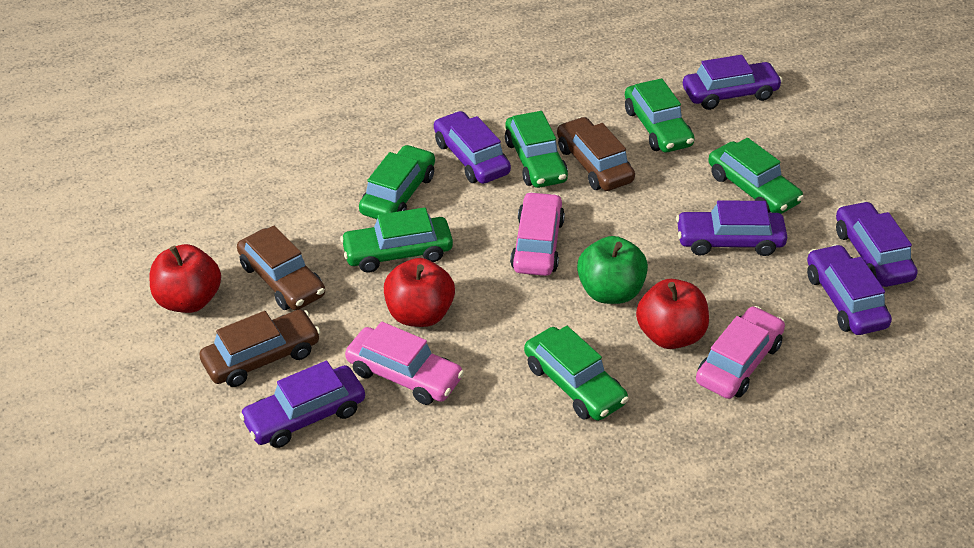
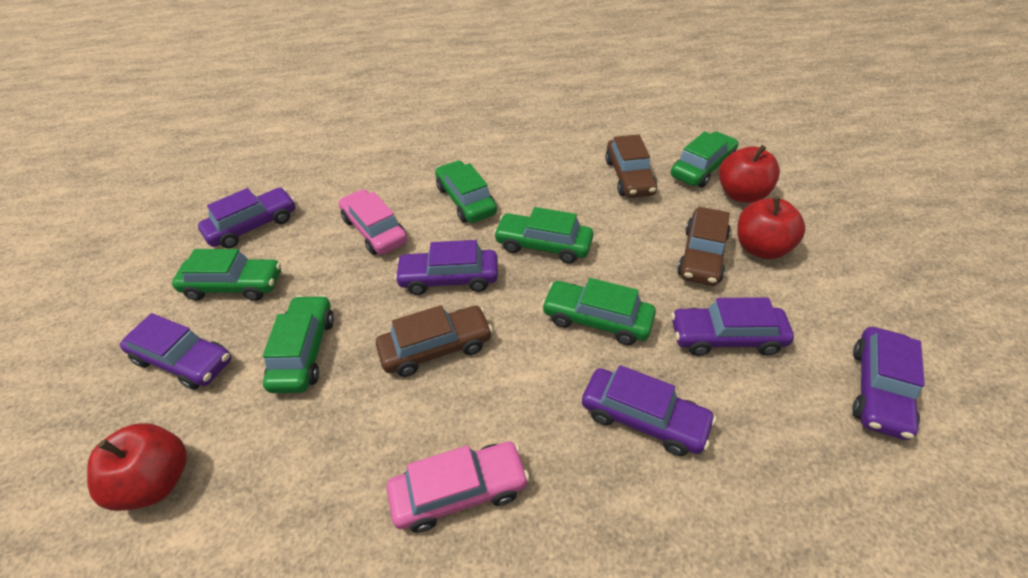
green apple: 1 -> 0
pink car: 3 -> 2

